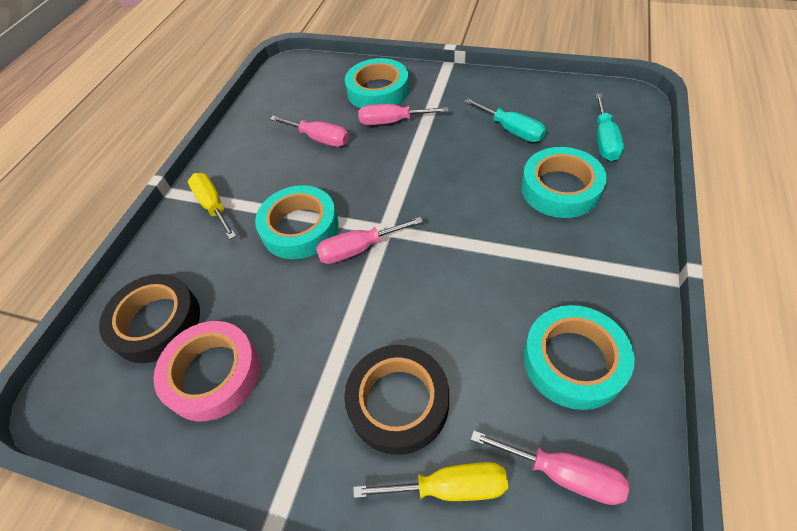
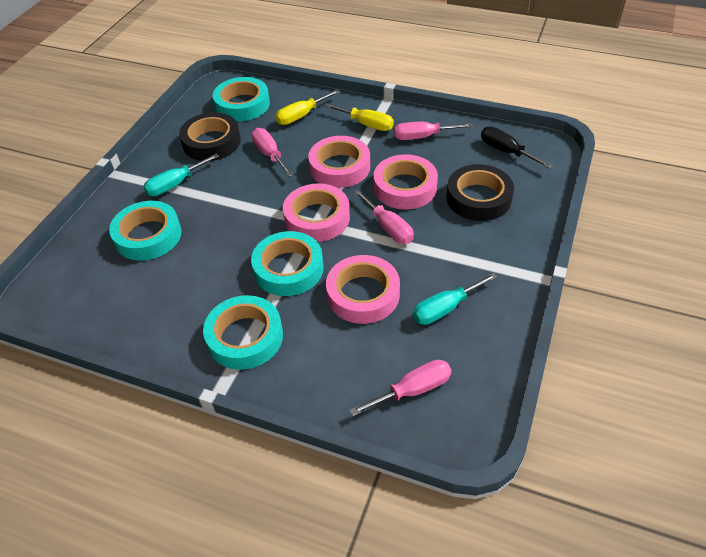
black screwdriver: 0 -> 1
pink tape: 1 -> 4

